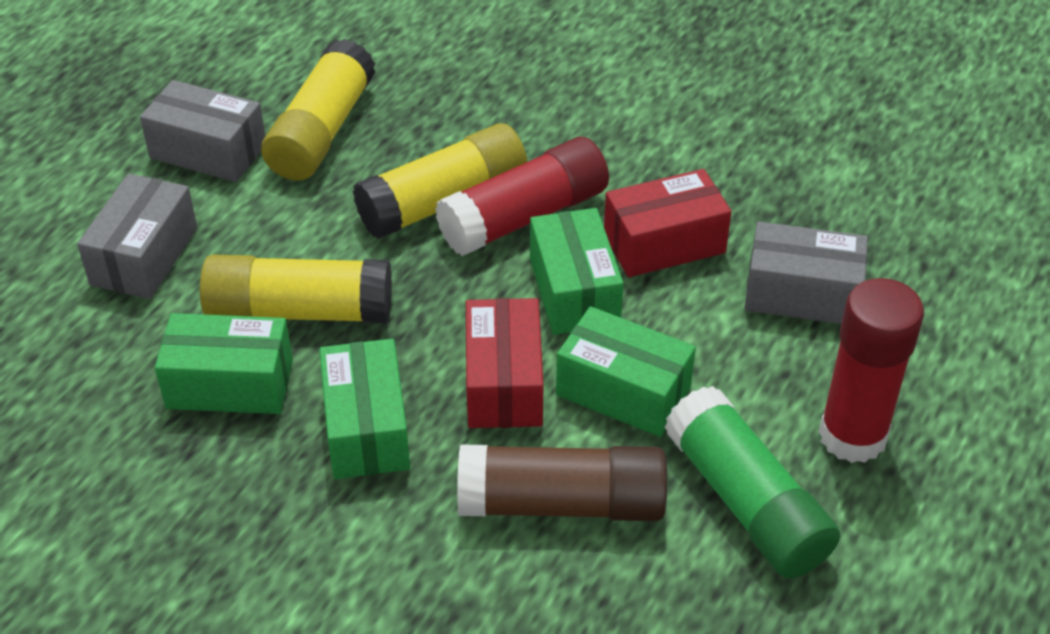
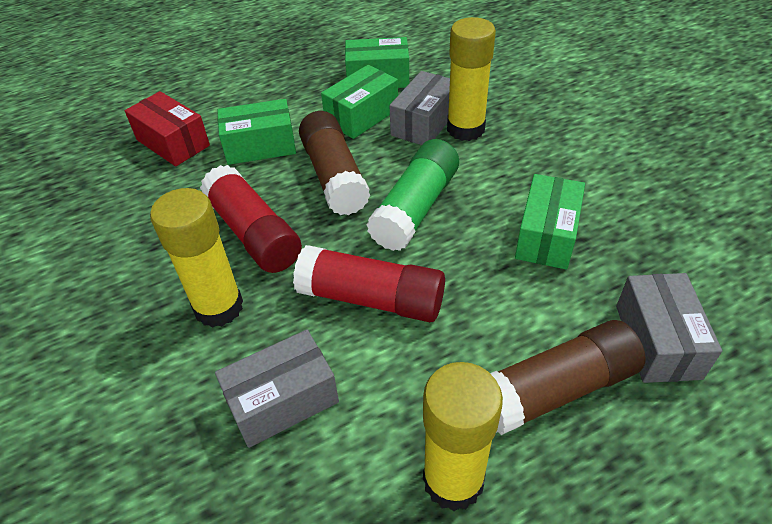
brown glue stick: 1 -> 2
red box: 2 -> 1

